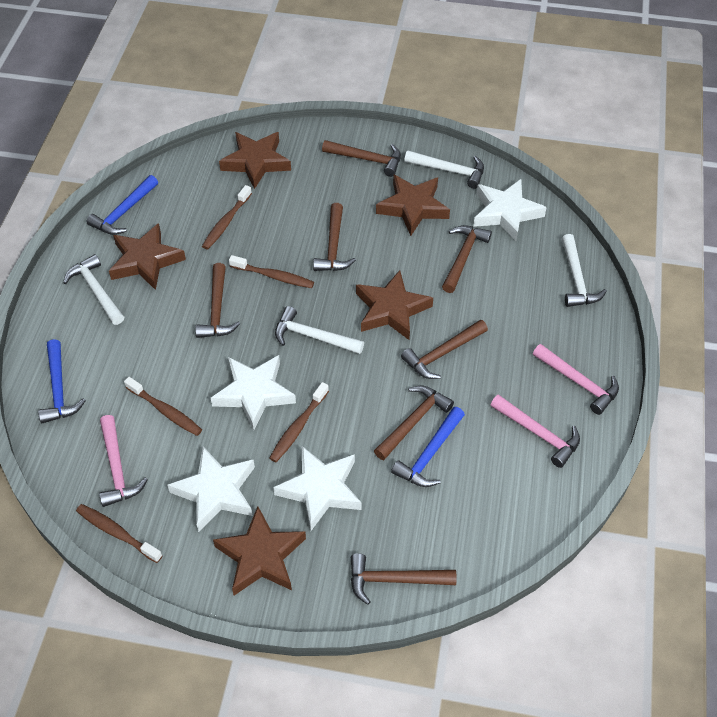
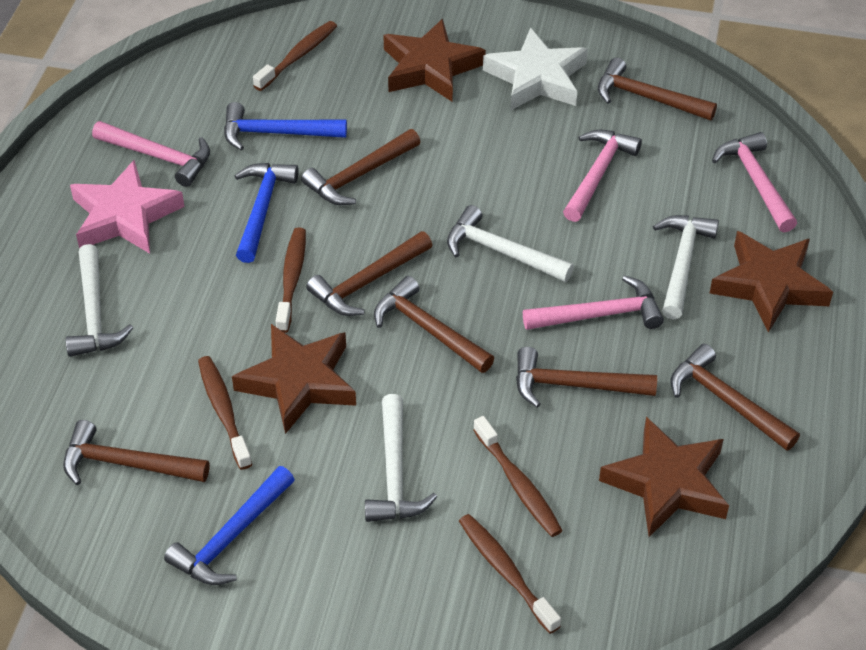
brown star: 5 -> 4
pink hammer: 3 -> 4
pink star: 0 -> 1
white star: 4 -> 1

